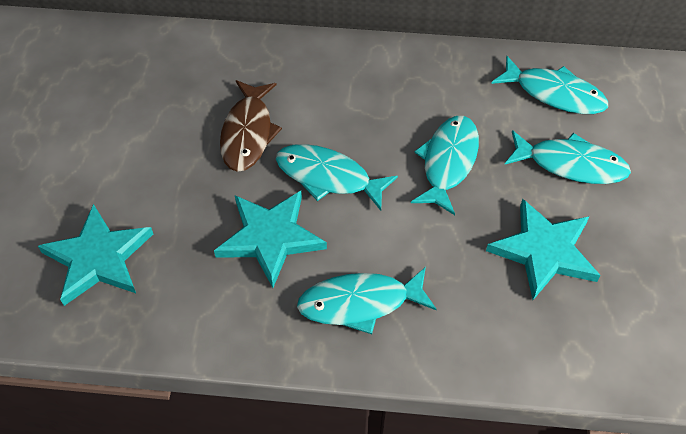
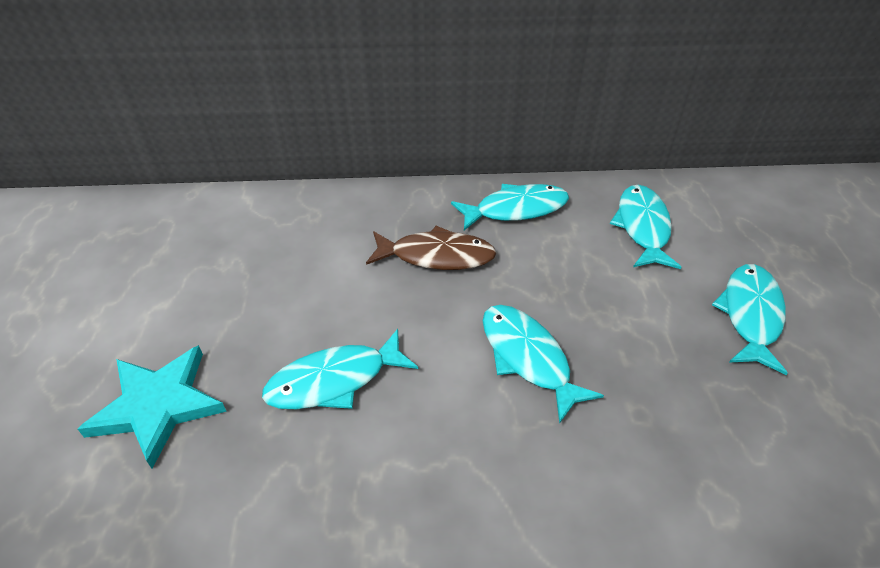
turquoise star: 3 -> 1

